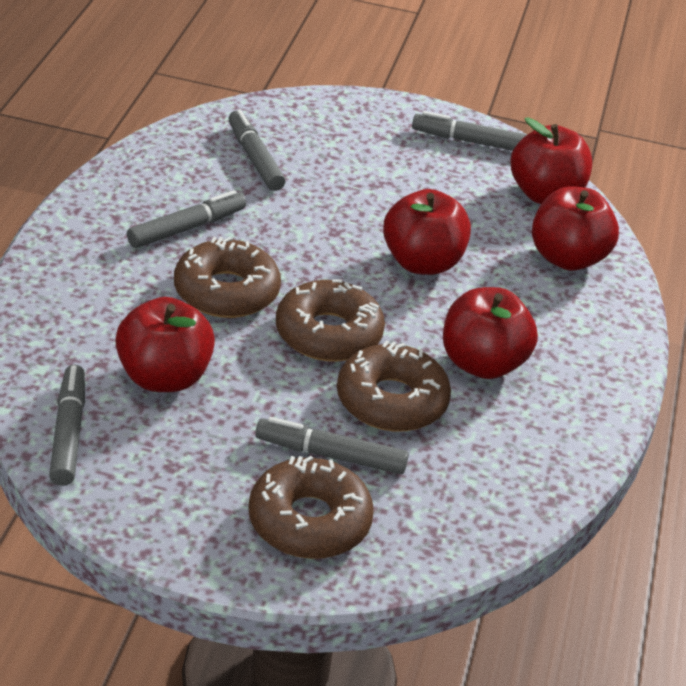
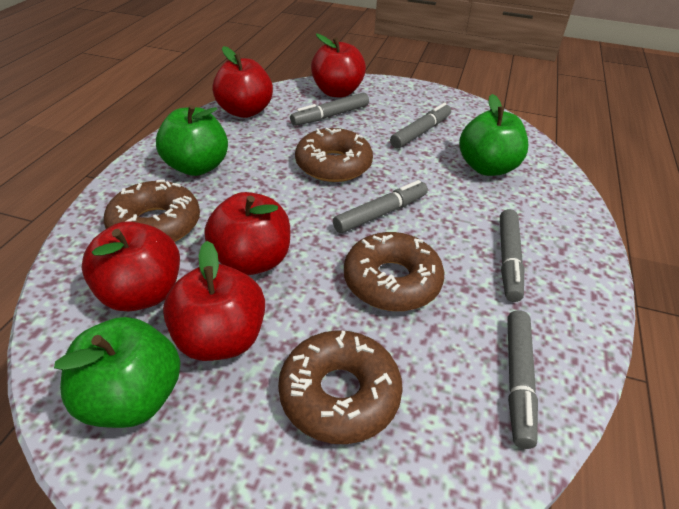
green apple: 0 -> 3

